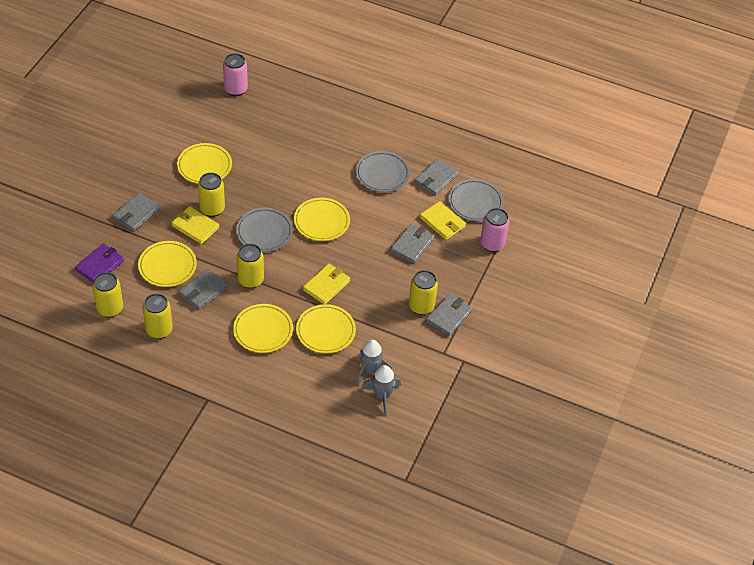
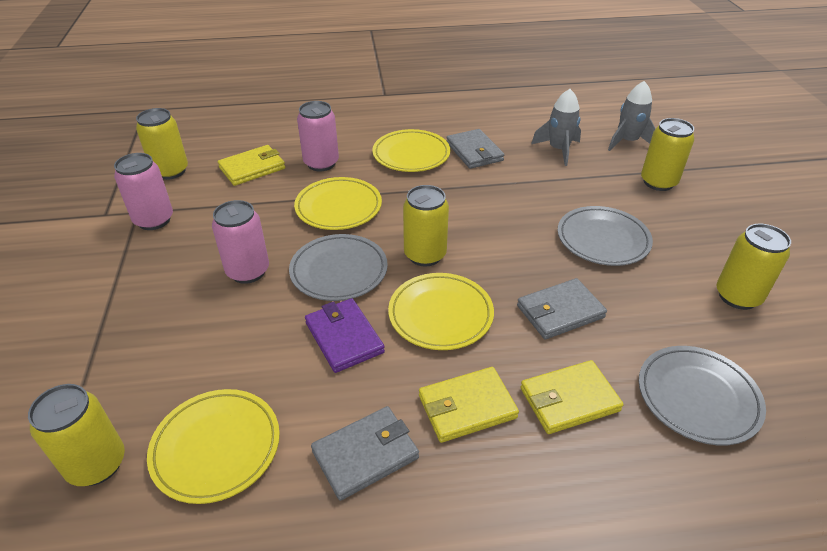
grey wallet: 5 -> 3
pink can: 2 -> 3
yellow plate: 5 -> 4

